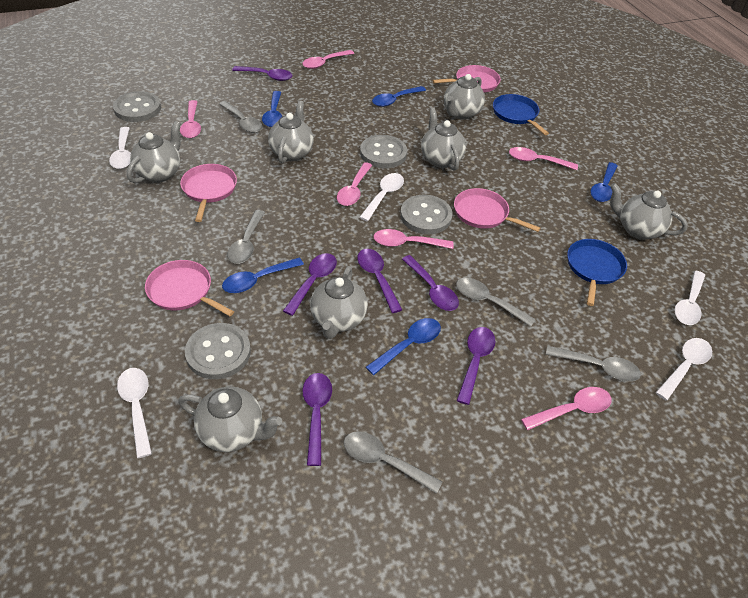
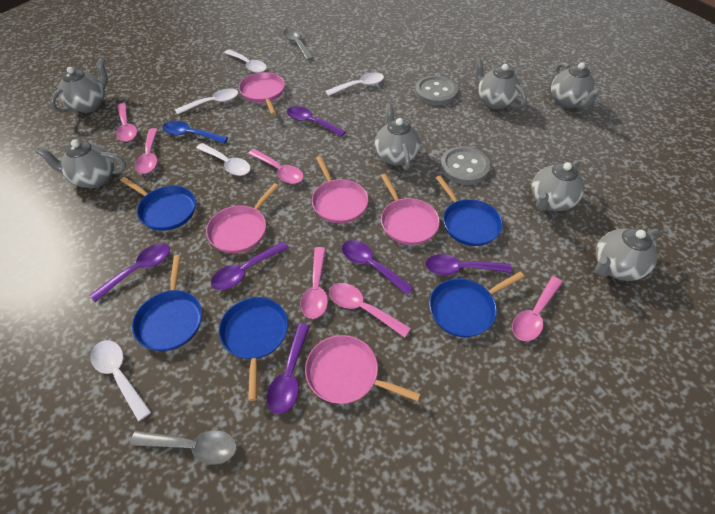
blue pan: 2 -> 5
blue spoon: 5 -> 1
grey button: 4 -> 2
grey spoon: 5 -> 2
pink pan: 4 -> 5

